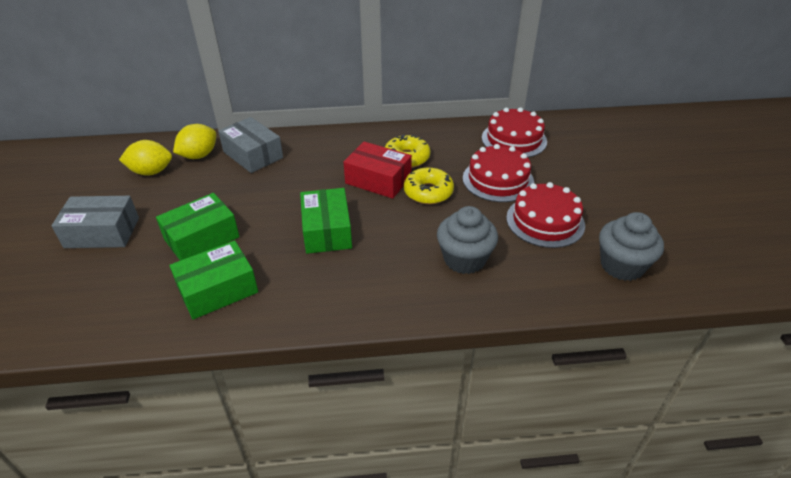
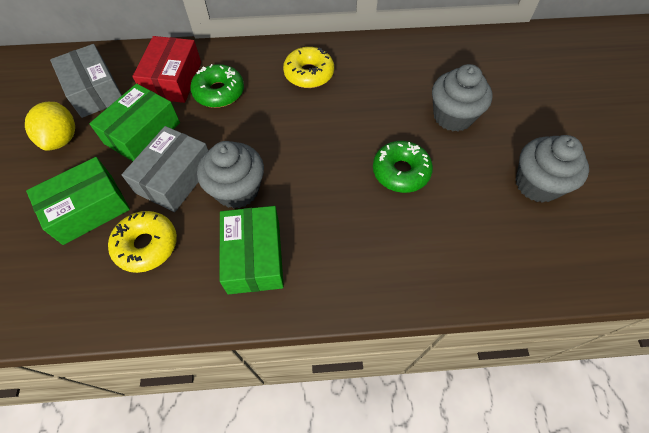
green donut: 0 -> 2
grey cupcake: 2 -> 3
red cake: 3 -> 0
yellow lemon: 2 -> 1

